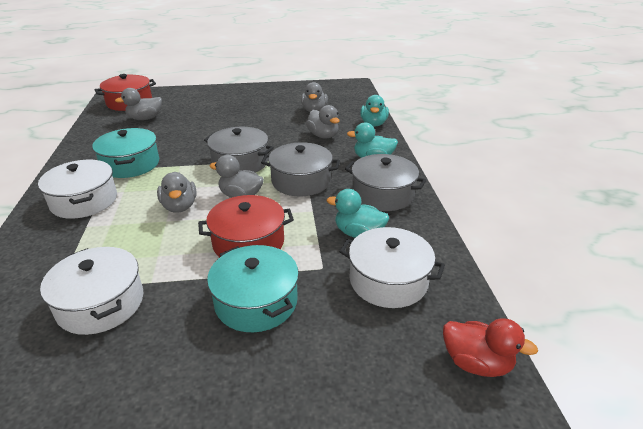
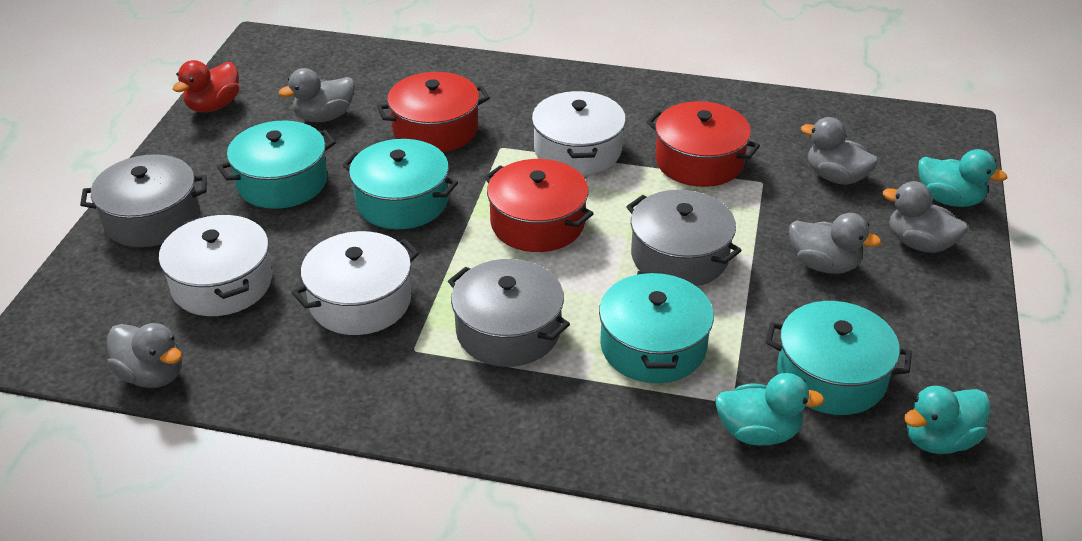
red pot: 2 -> 3
turquoise pot: 2 -> 4

